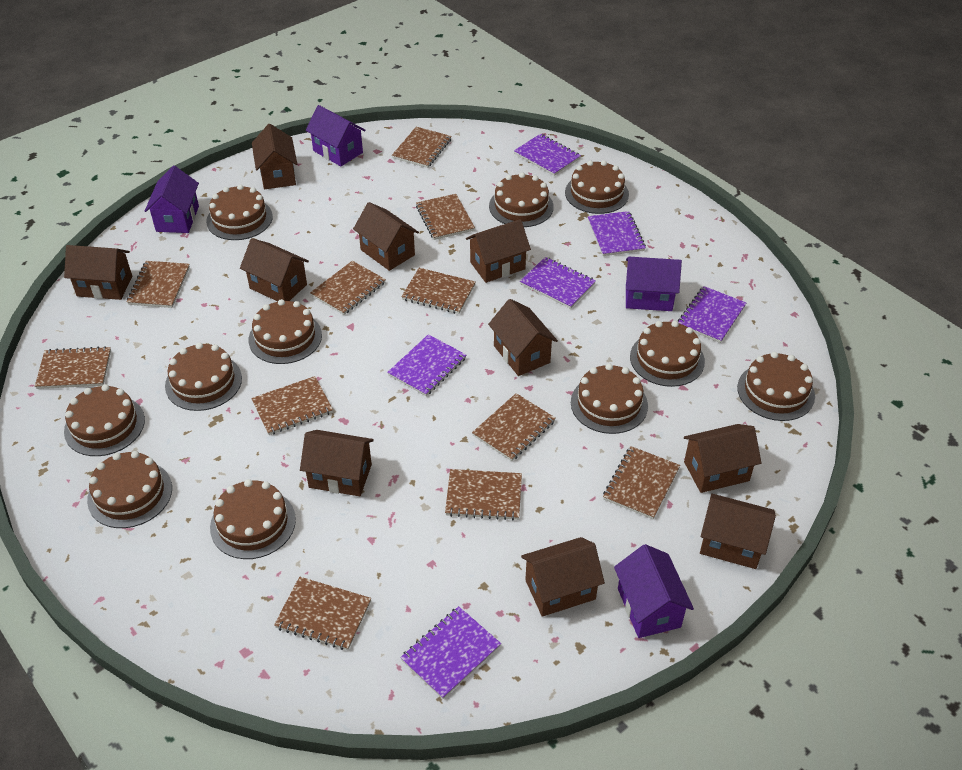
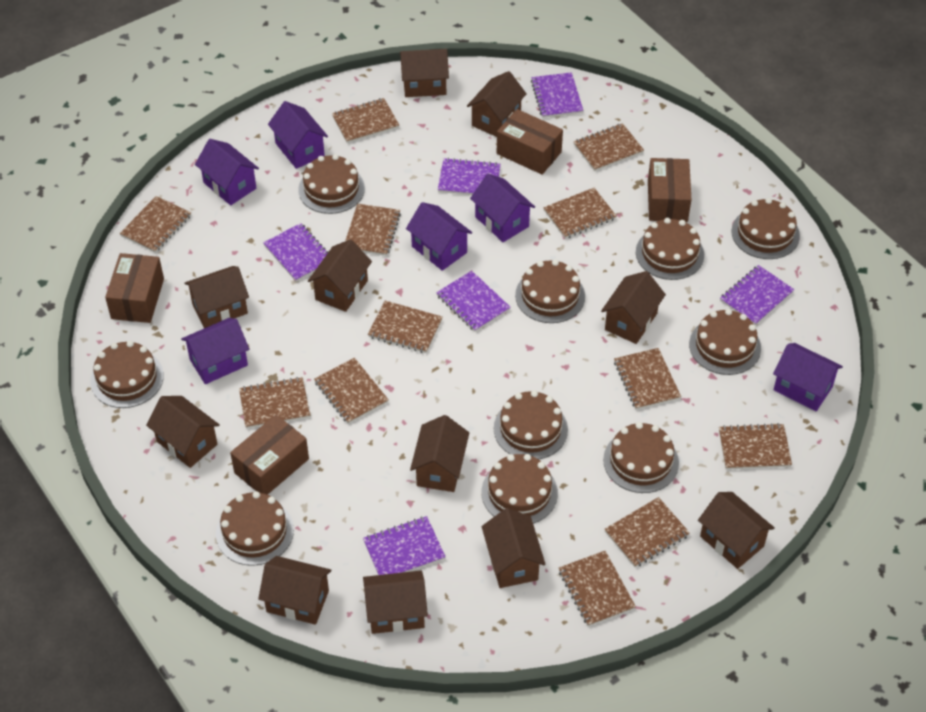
brown box: 0 -> 4
brown cake: 11 -> 10
brown house: 10 -> 11
brown notebook: 11 -> 12
purple house: 4 -> 6

